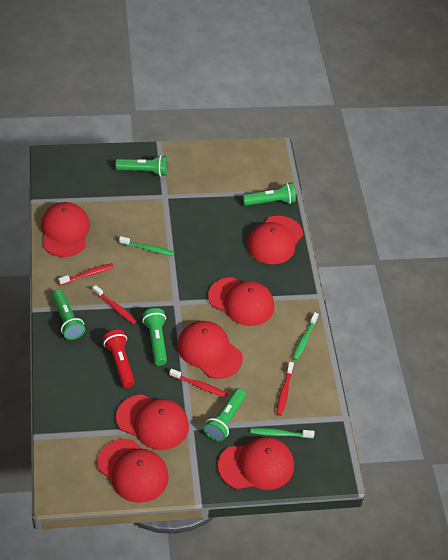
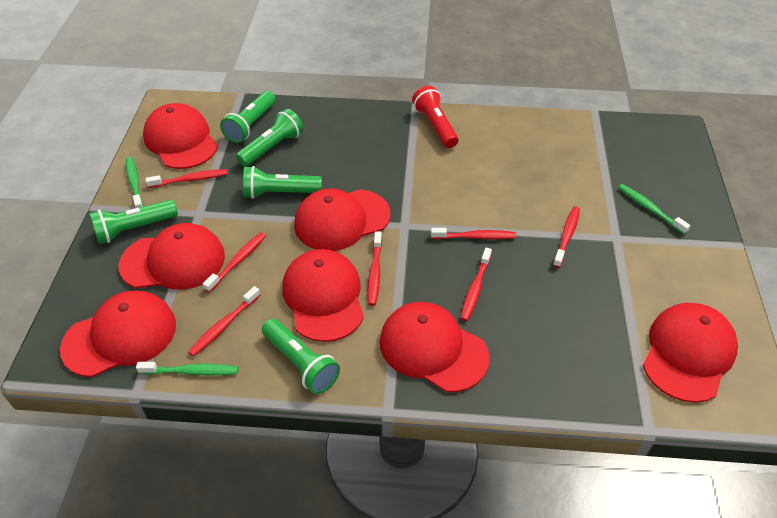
red toothbrush: 4 -> 7

